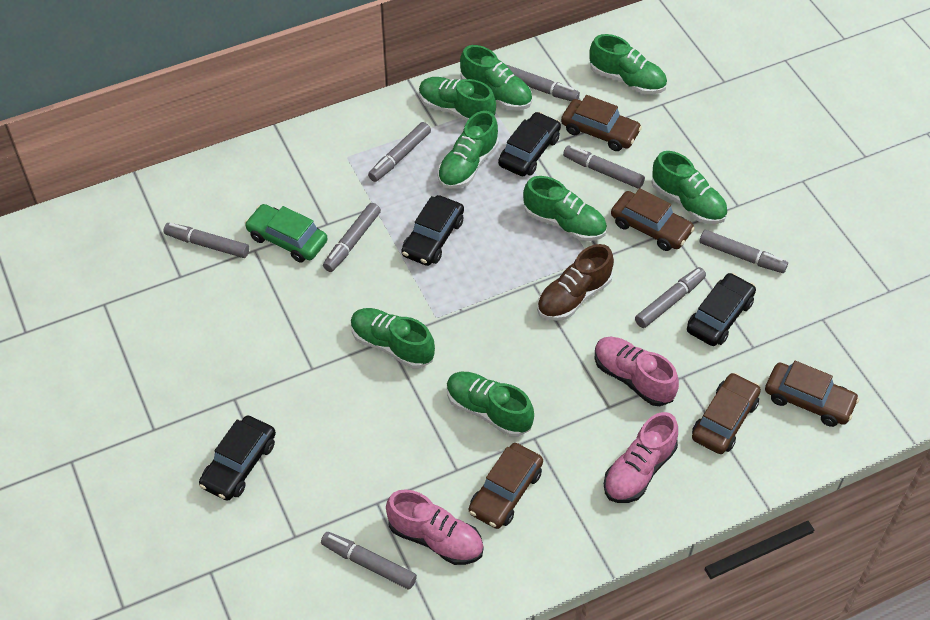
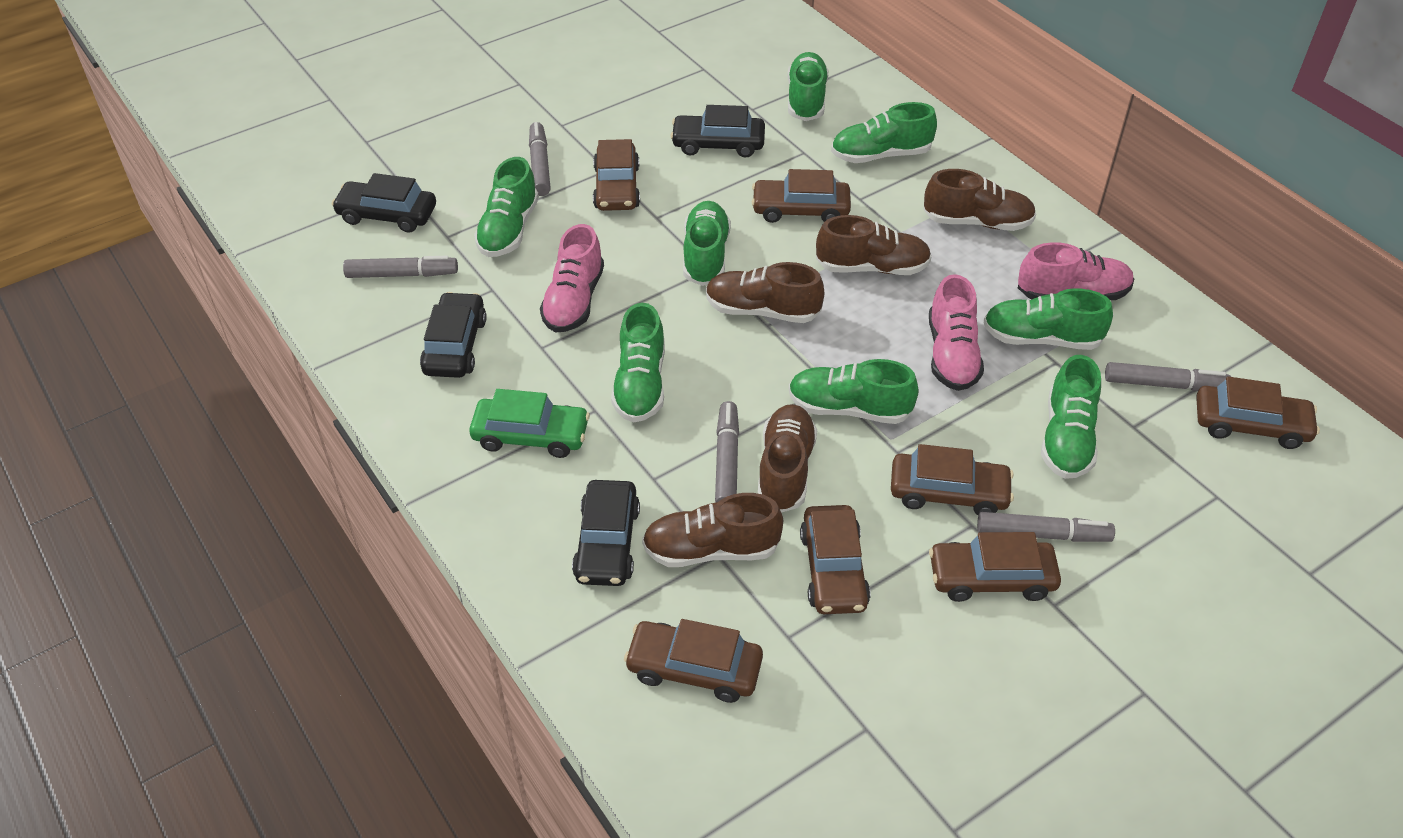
brown car: 5 -> 7
brown shoe: 1 -> 5
grey marker: 8 -> 5

